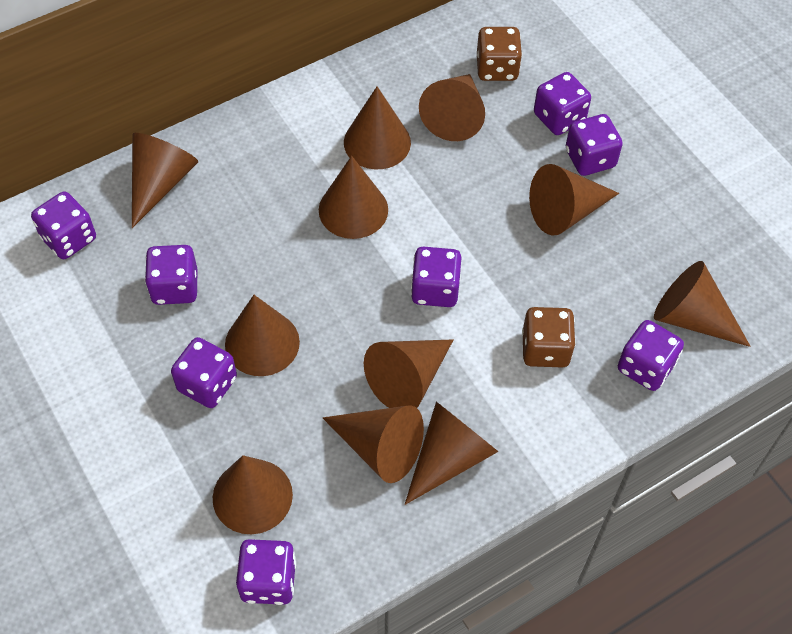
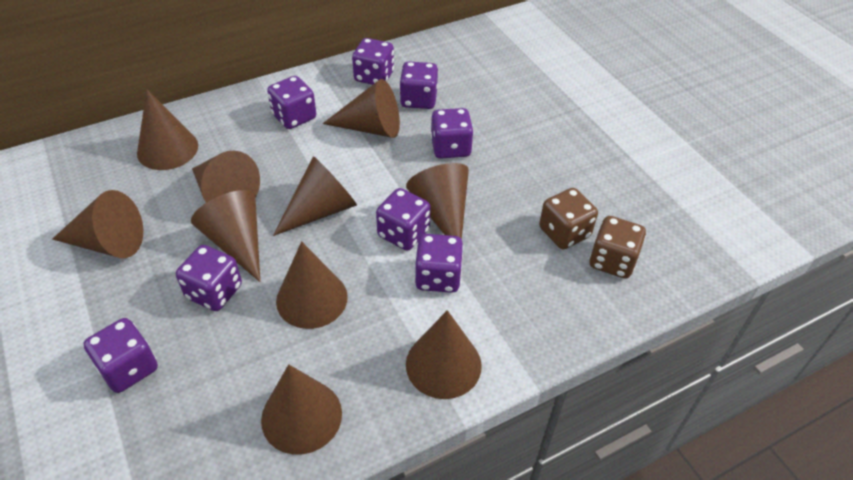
brown cone: 11 -> 10

